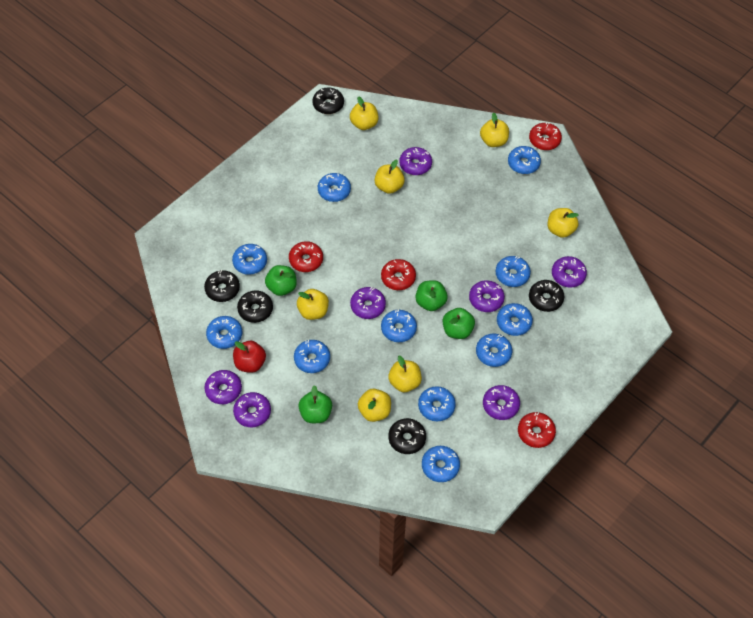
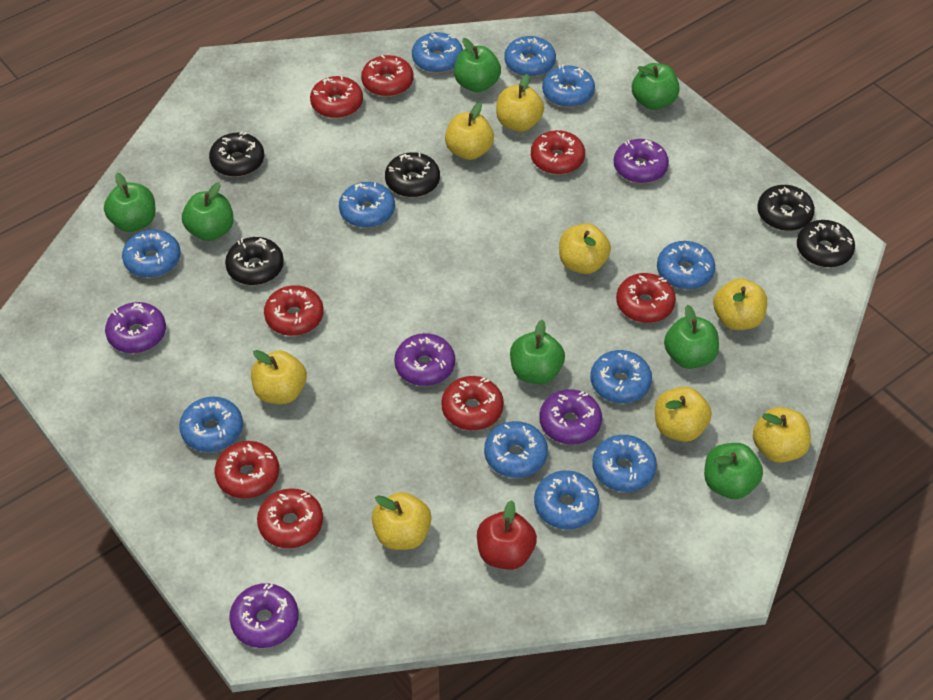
green apple: 4 -> 7
purple donut: 7 -> 5
red donut: 4 -> 8
yellow apple: 7 -> 8

